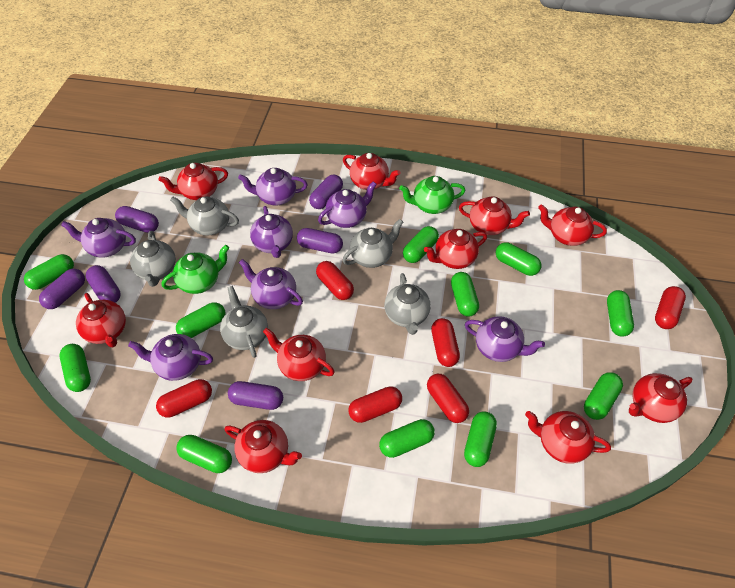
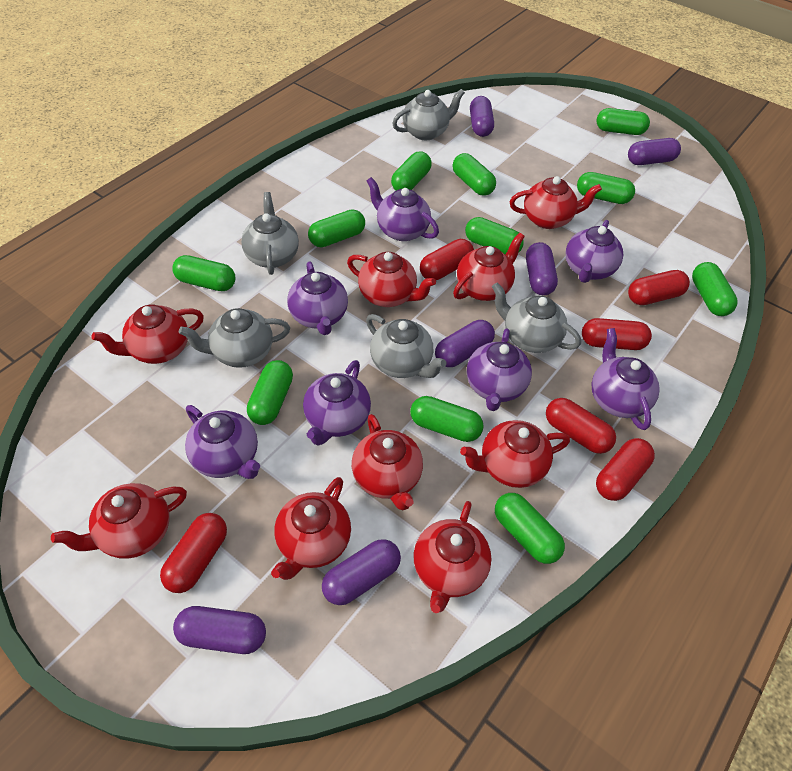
green teapot: 2 -> 0
red teapot: 10 -> 9

